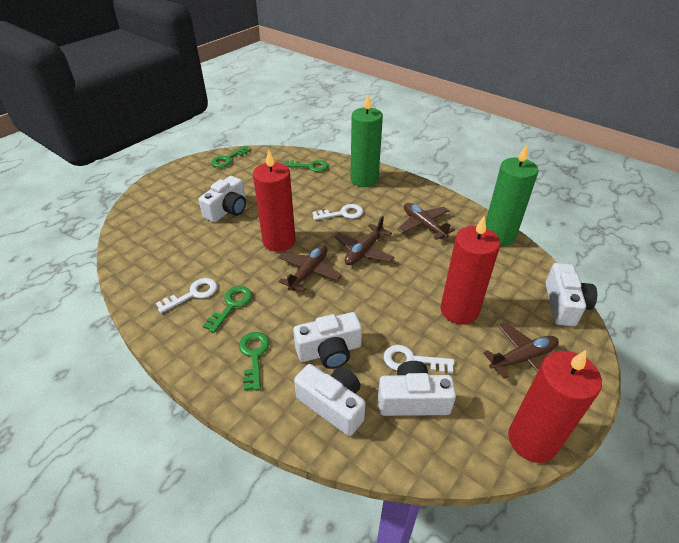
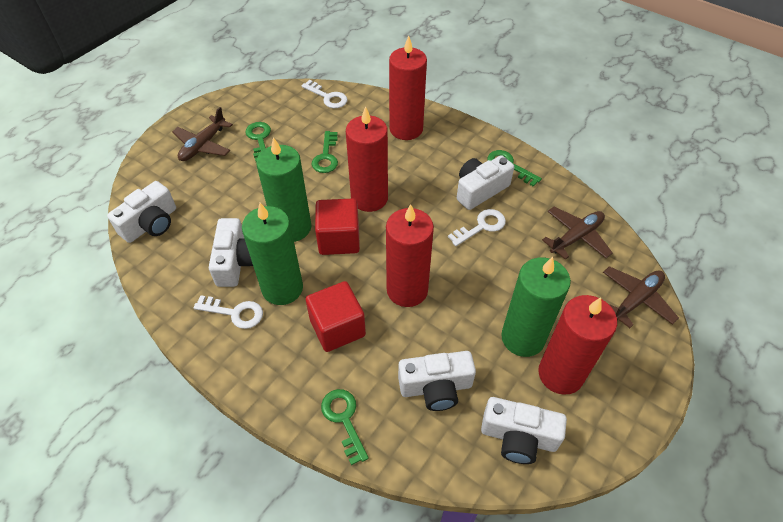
brown plane: 4 -> 3
green candle: 2 -> 3
red candle: 3 -> 4
red cube: 0 -> 2

